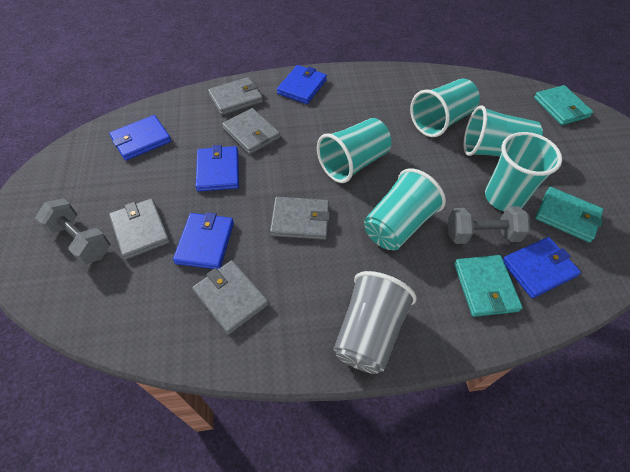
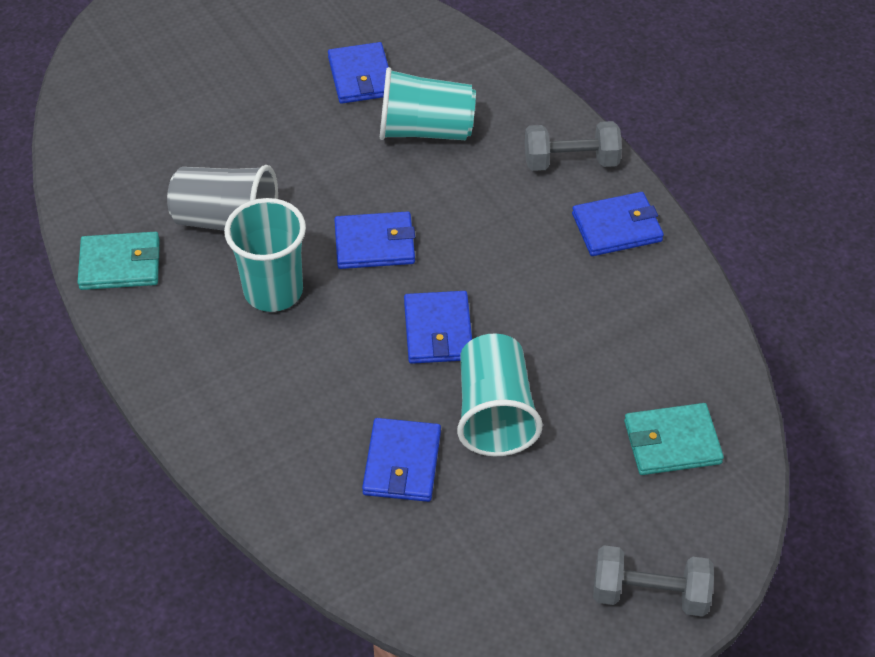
grey wallet: 5 -> 0
turquoise cup: 5 -> 3
turquoise wallet: 3 -> 2

